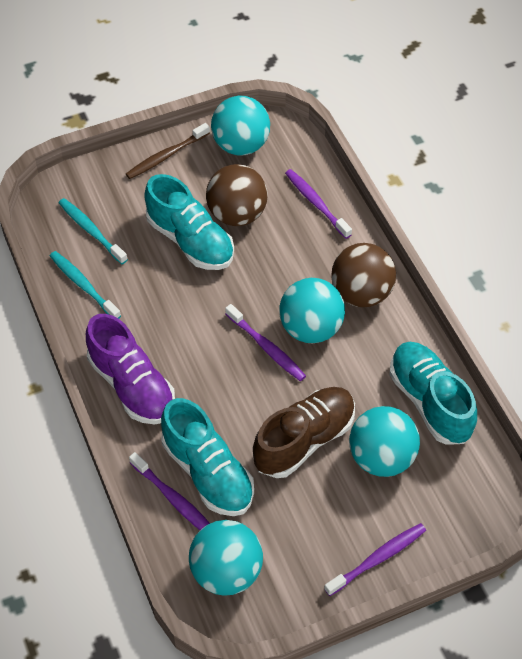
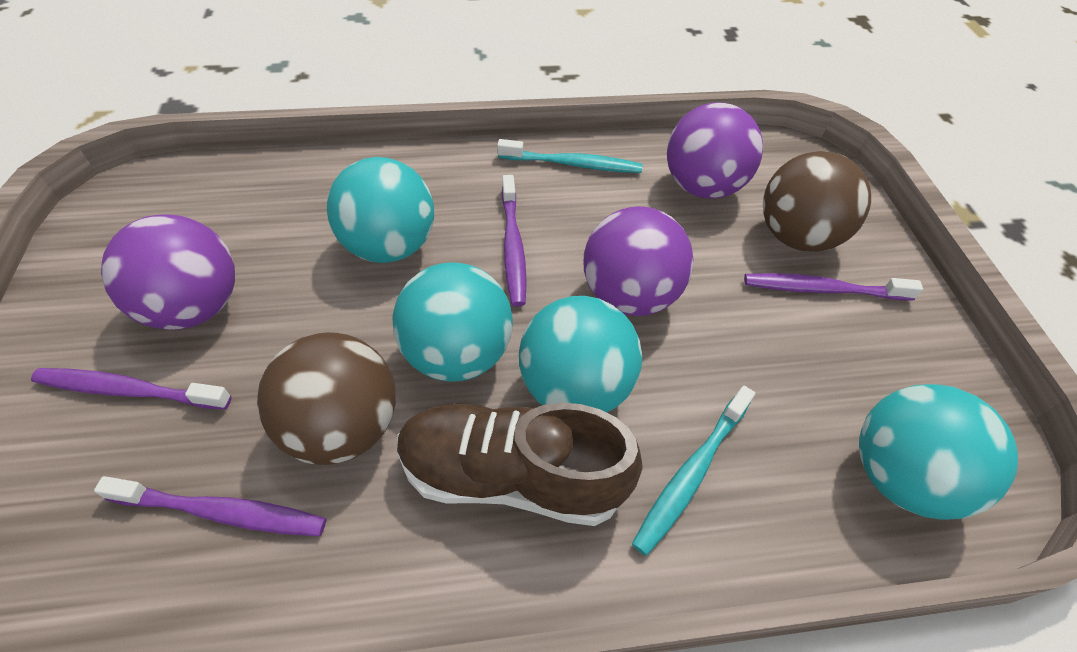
brown toothbrush: 1 -> 0
purple ball: 0 -> 3
purple shoe: 1 -> 0
turquoise shoe: 3 -> 0

